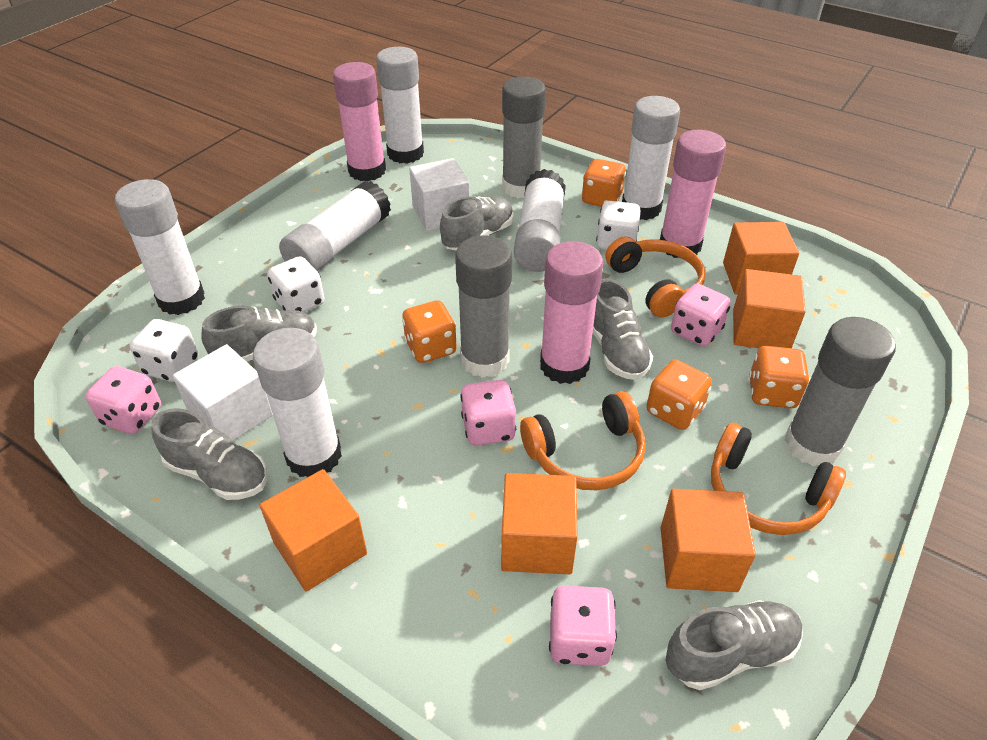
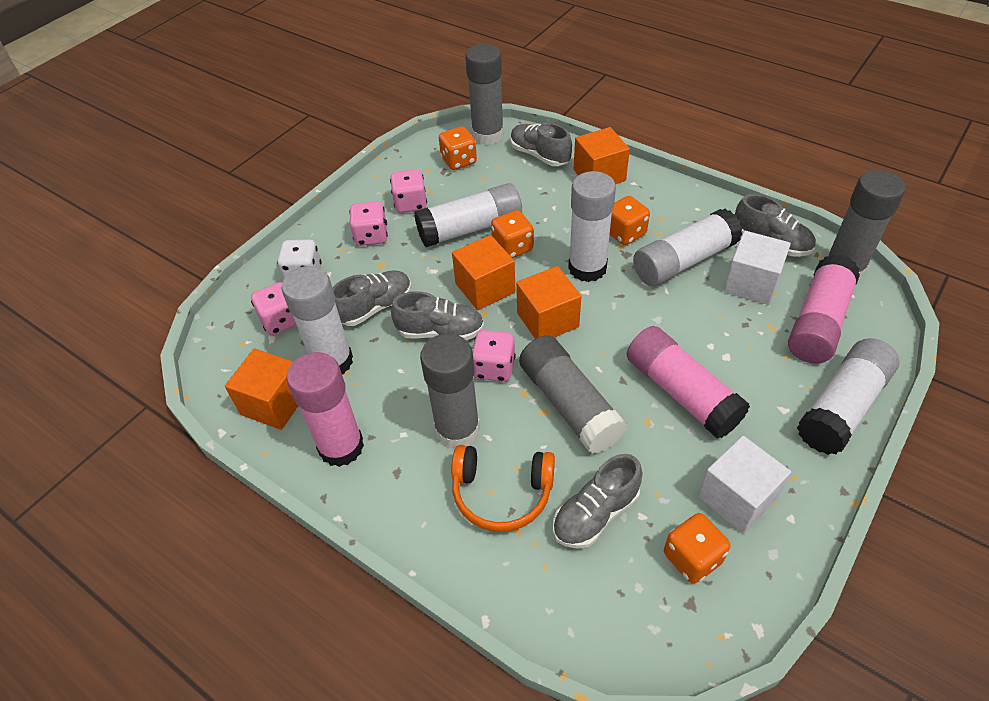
grey glue stick: 3 -> 4
orange cube: 5 -> 4
orange headphones: 3 -> 1
white dice: 3 -> 1
white glue stick: 6 -> 5

